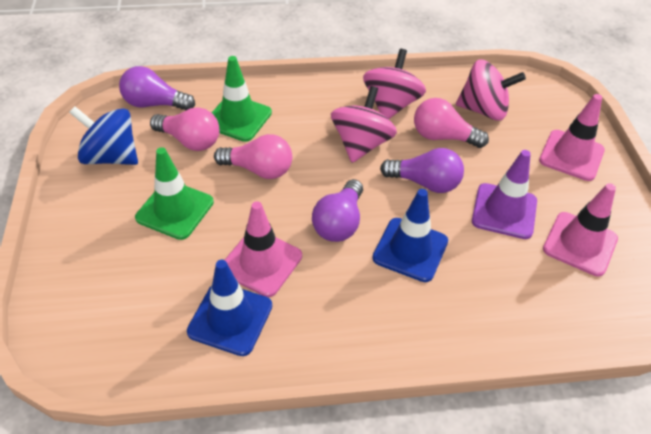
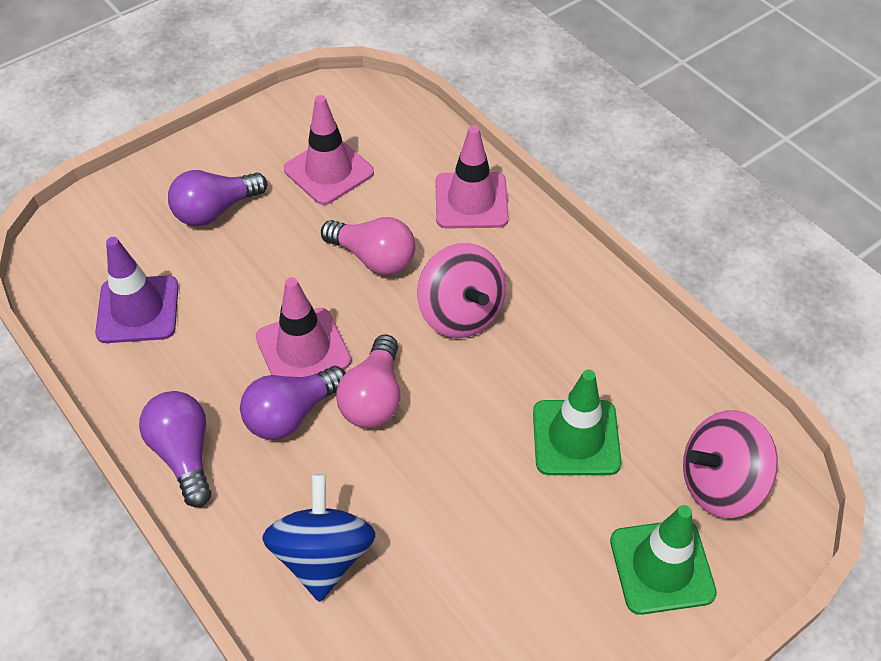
blue traffic cone: 2 -> 0
pink light bulb: 3 -> 2
pink spinning top: 3 -> 2

